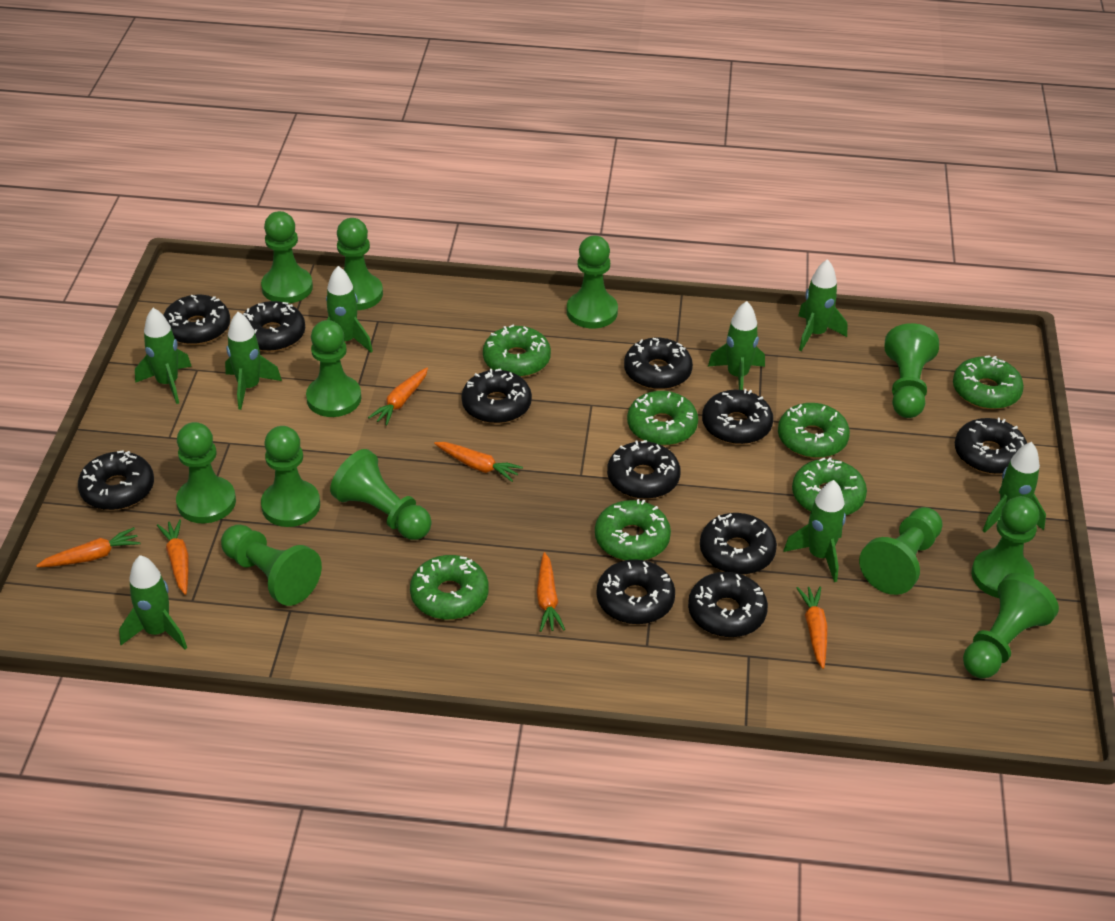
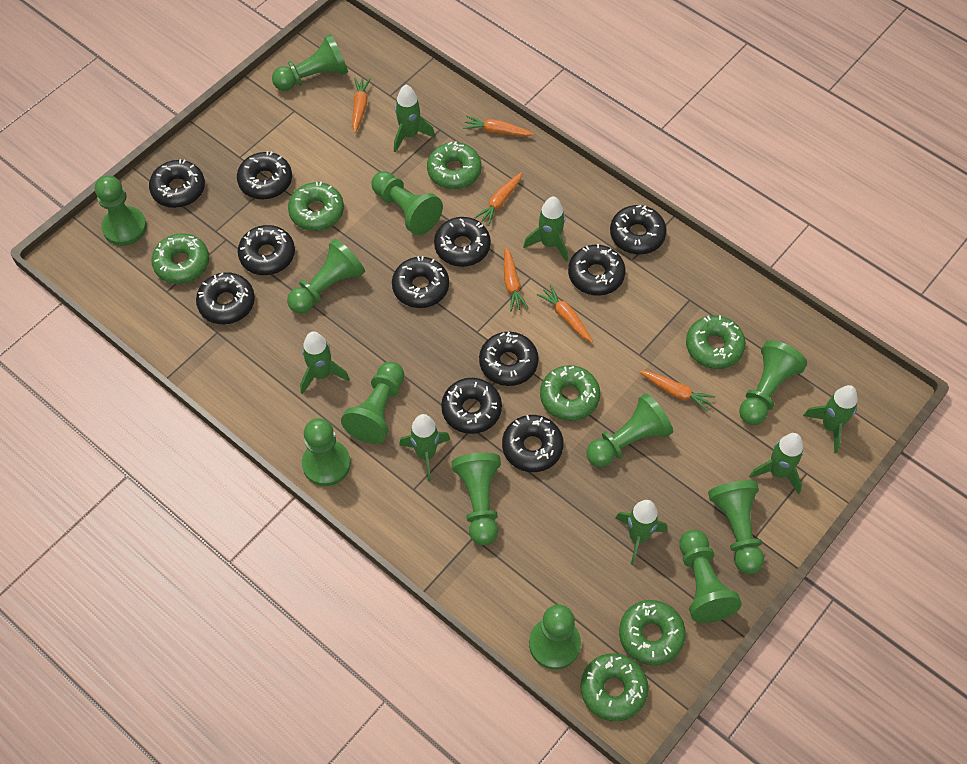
green rocket: 8 -> 7

